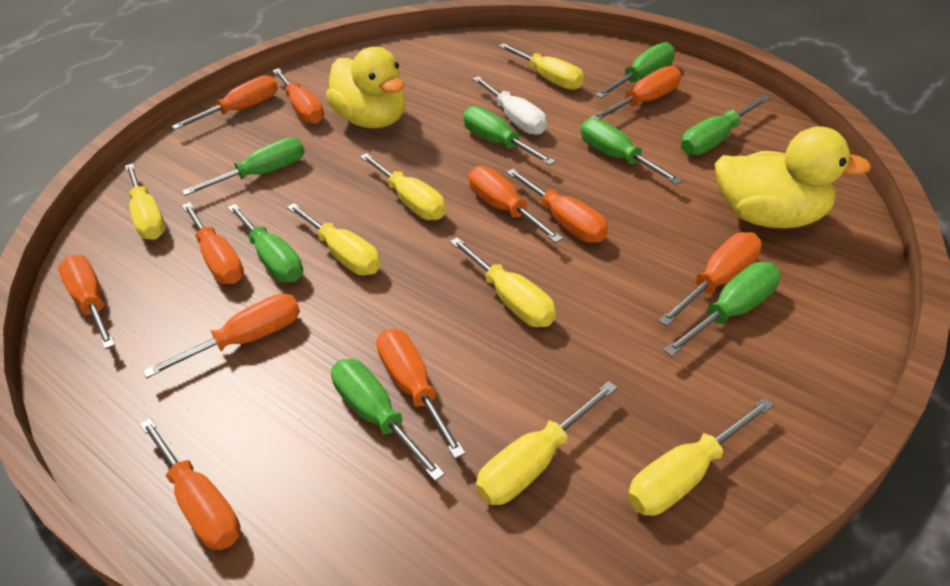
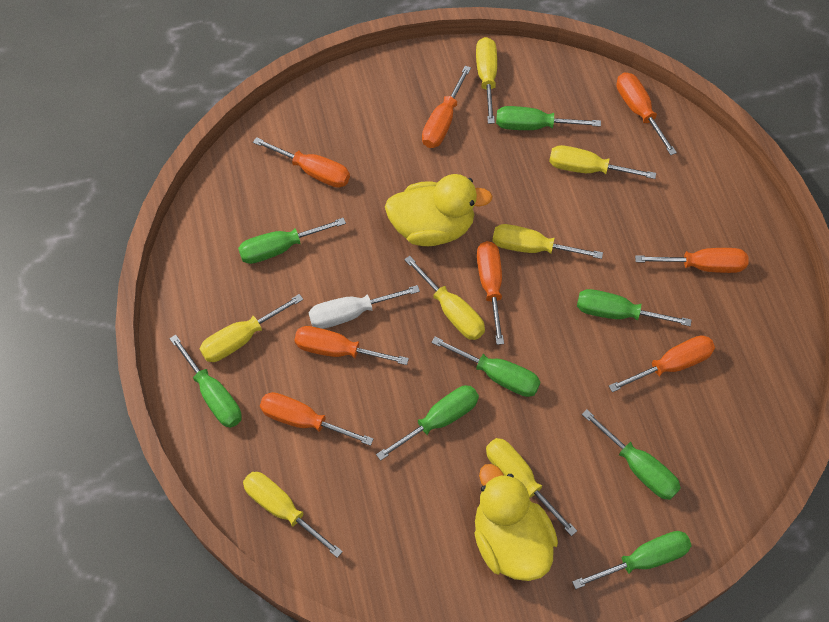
orange screwdriver: 11 -> 8

